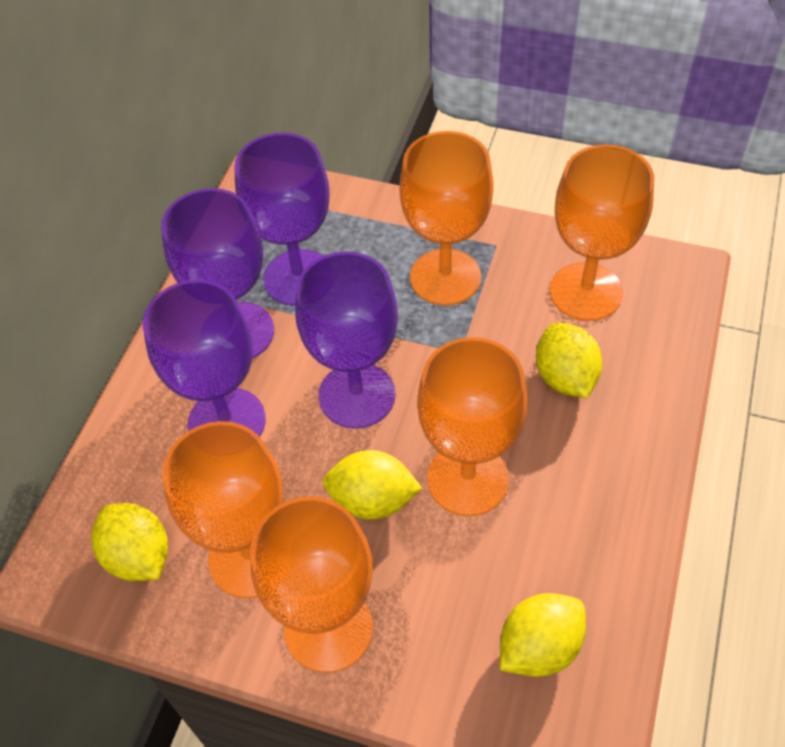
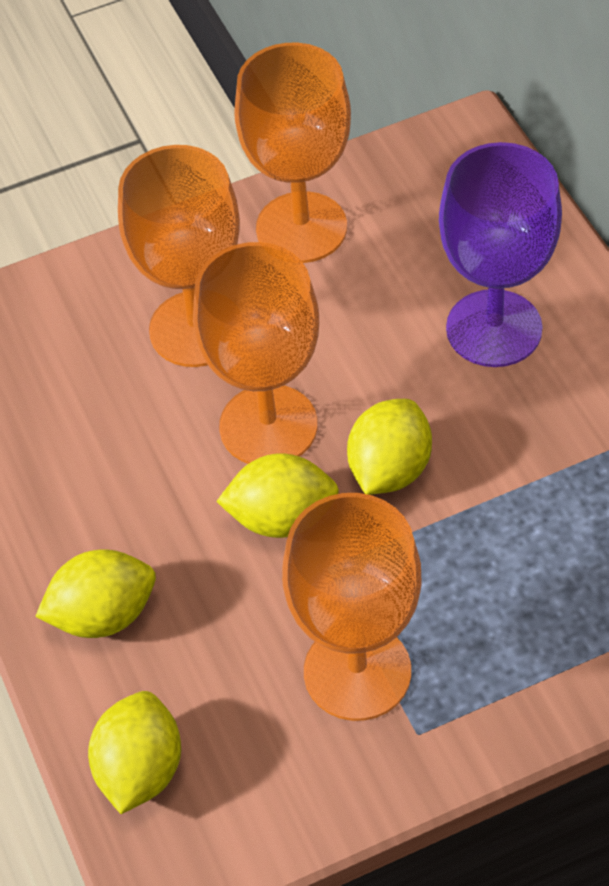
orange goblet: 5 -> 4
purple goblet: 4 -> 1

